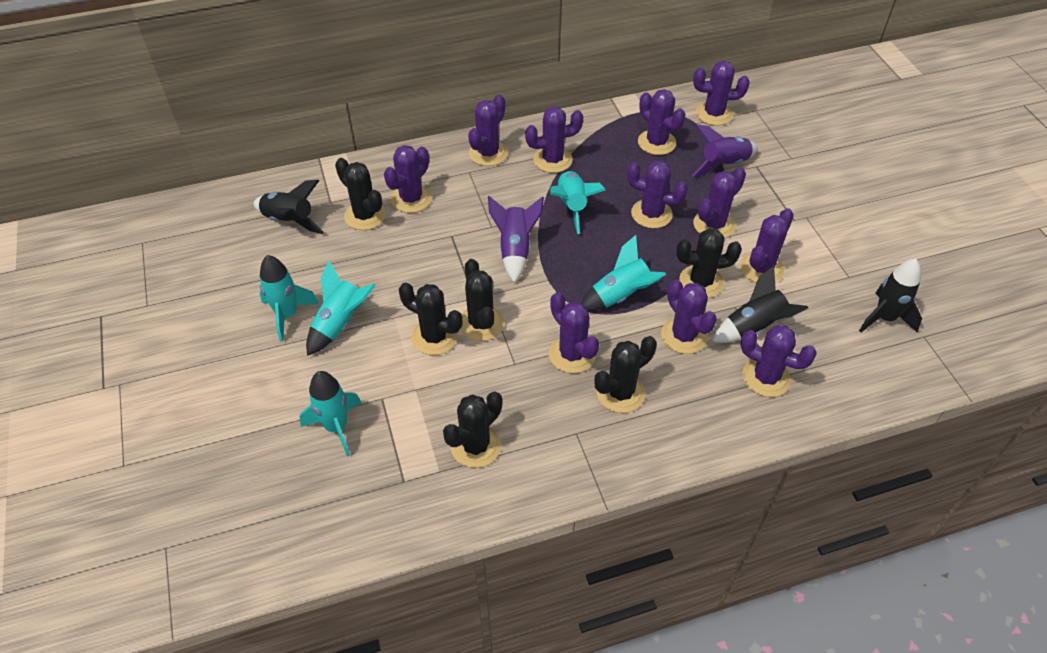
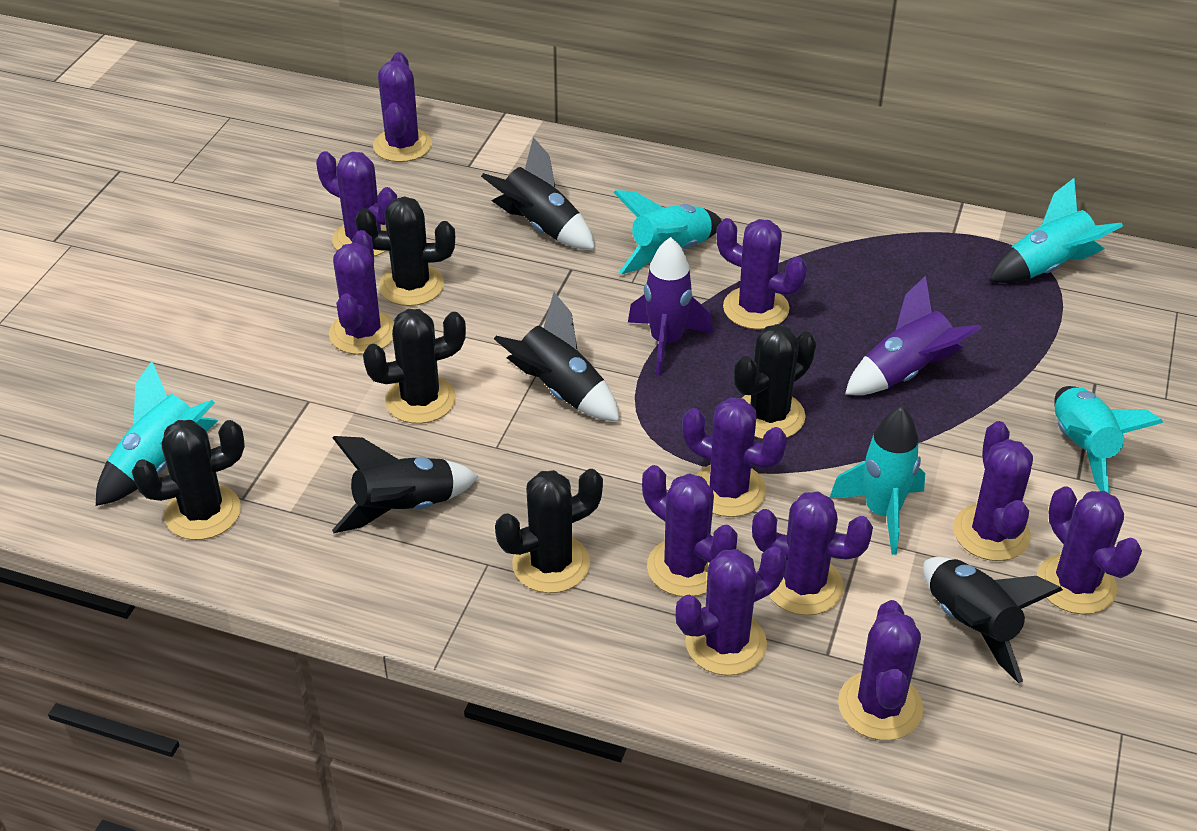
black cactus: 6 -> 5
black rocket: 3 -> 4

